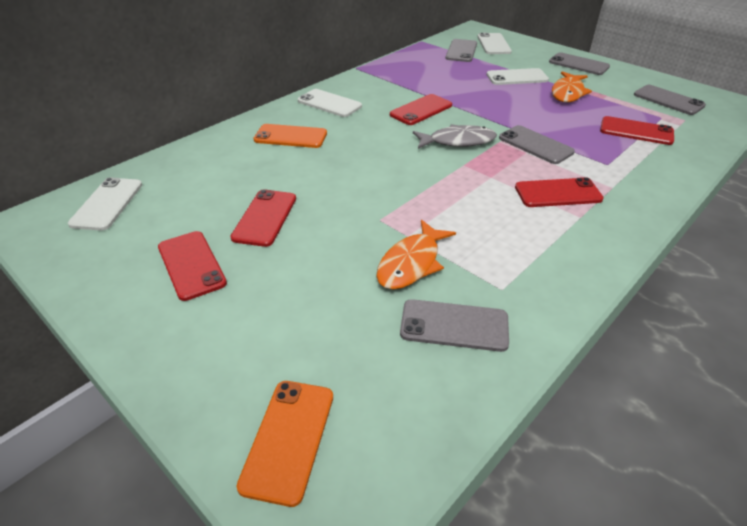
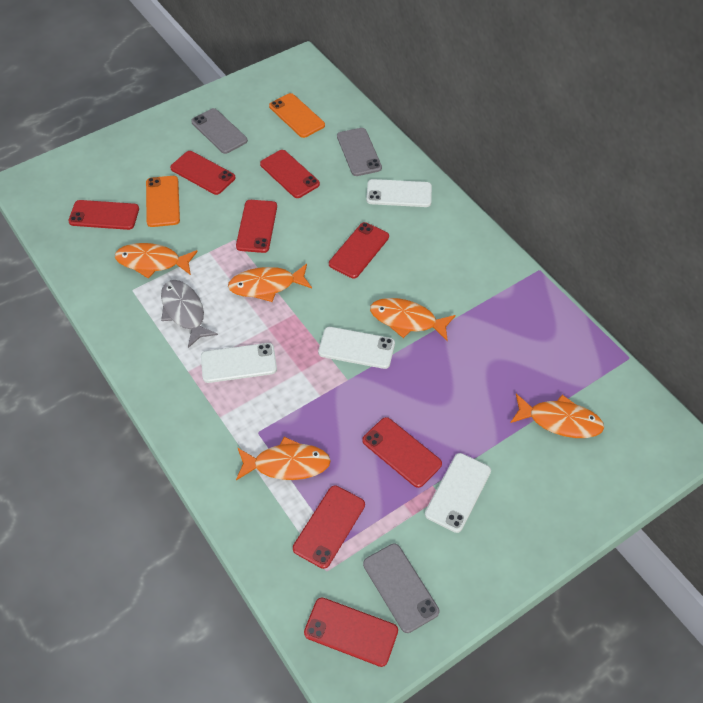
grey phone: 5 -> 3
orange fish: 2 -> 5
red phone: 5 -> 8

